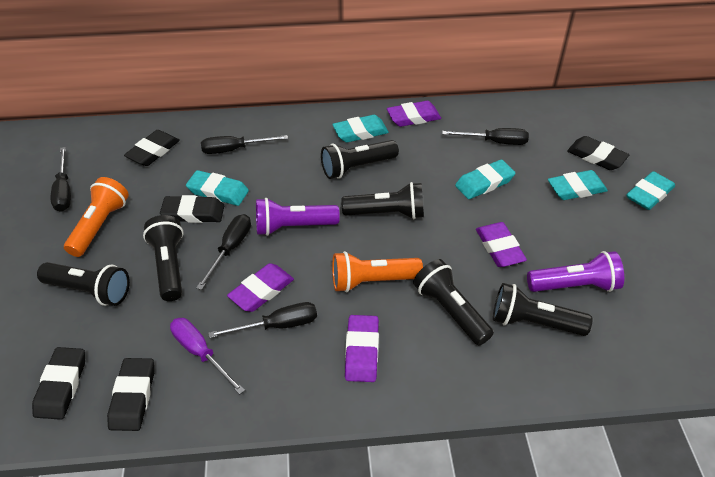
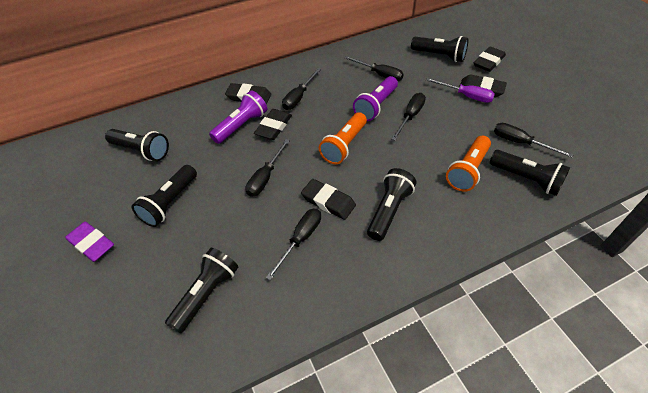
black screwdriver: 5 -> 6
purple eraser: 4 -> 1
turquoise eraser: 5 -> 0

